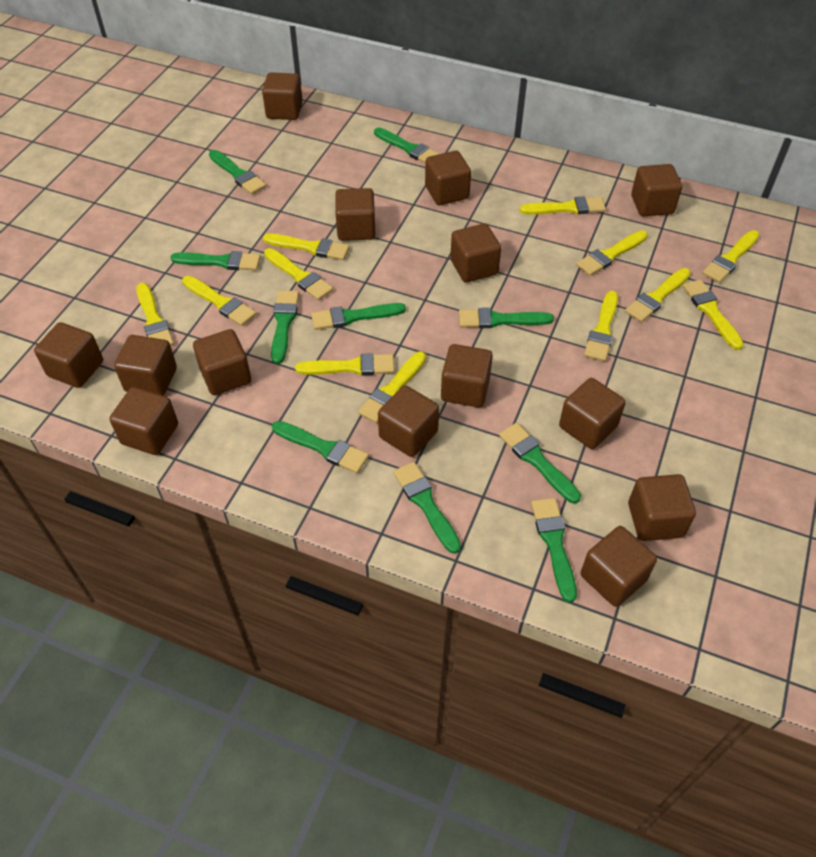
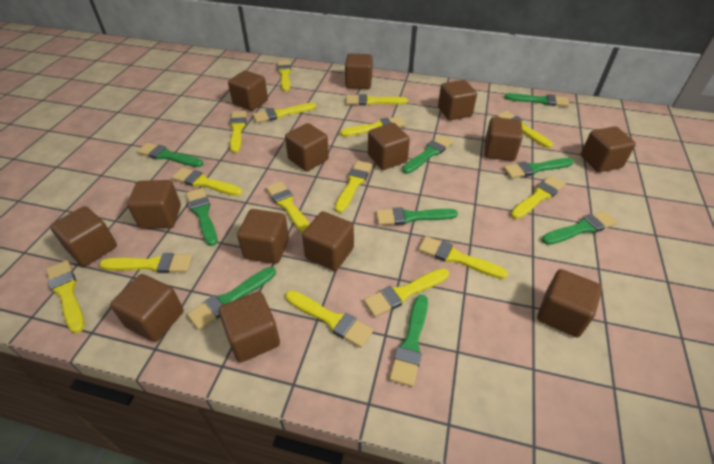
green brush: 10 -> 9
yellow brush: 12 -> 15

